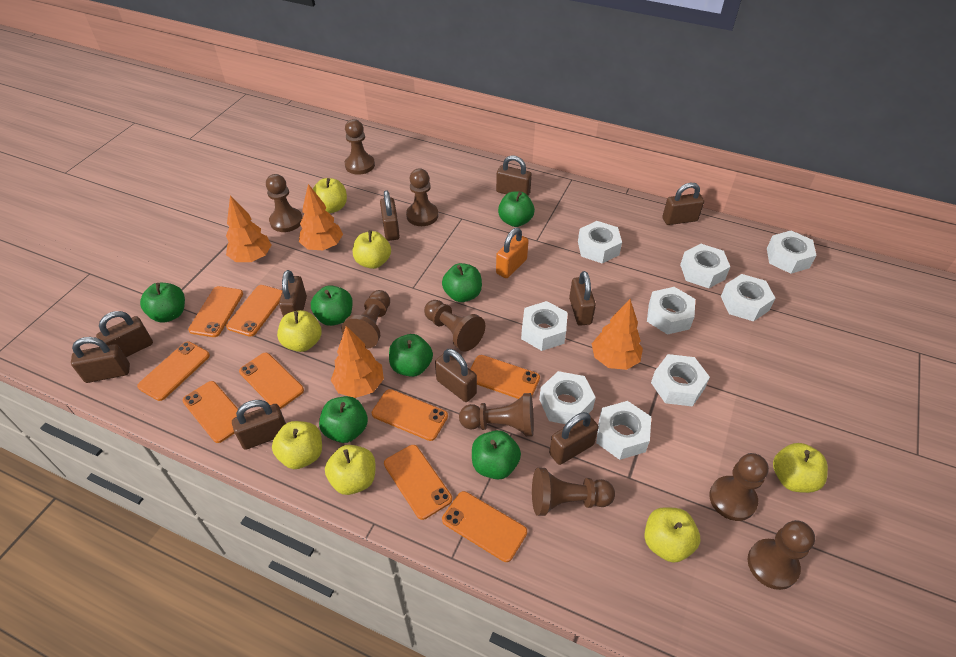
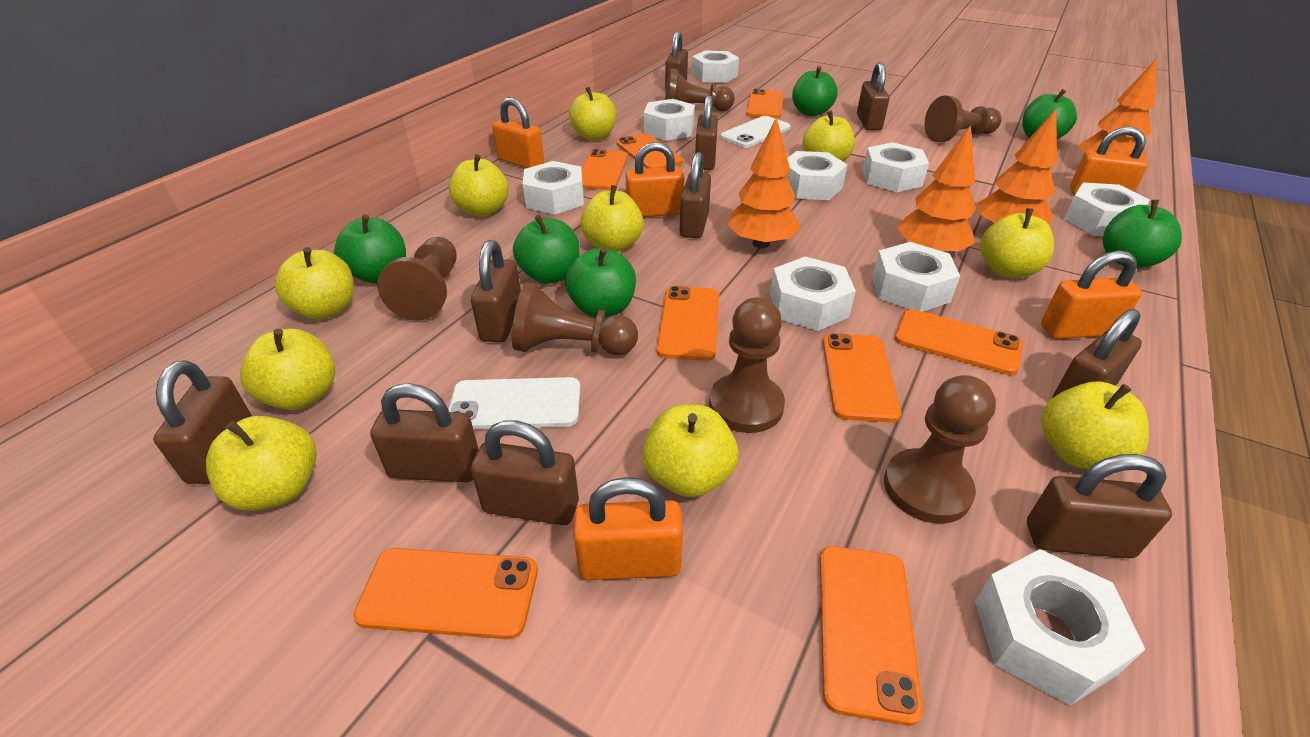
brown pawn: 9 -> 6
green apple: 7 -> 6
orange padlock: 1 -> 5
orange phone: 9 -> 8
white phone: 0 -> 2
yellow apple: 7 -> 10

